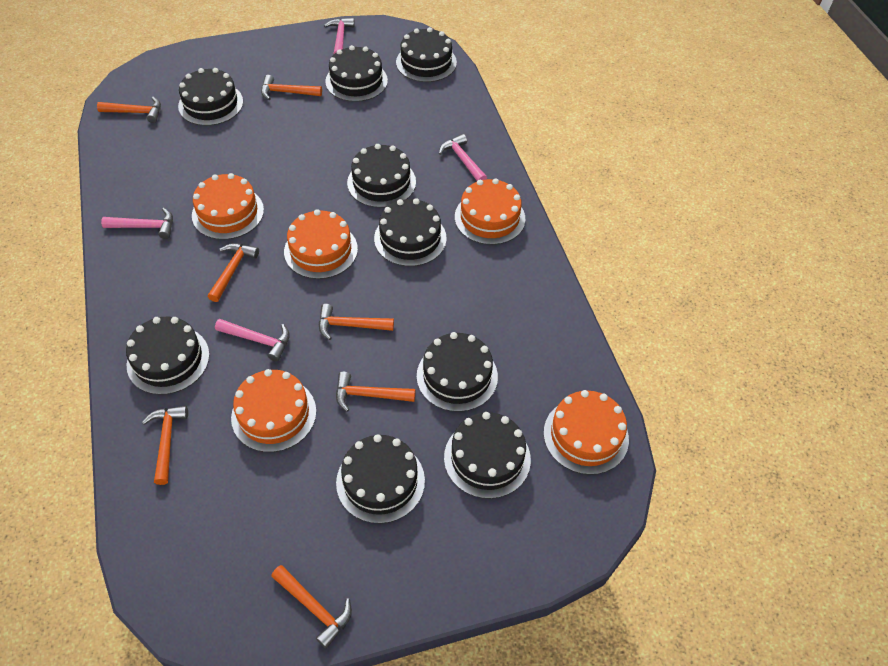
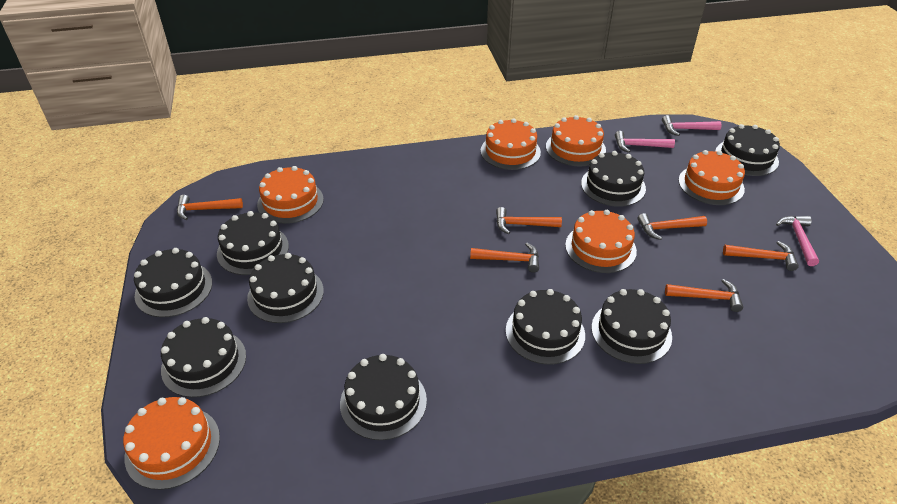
orange cake: 5 -> 6
orange hammer: 7 -> 6
pink hammer: 4 -> 3

